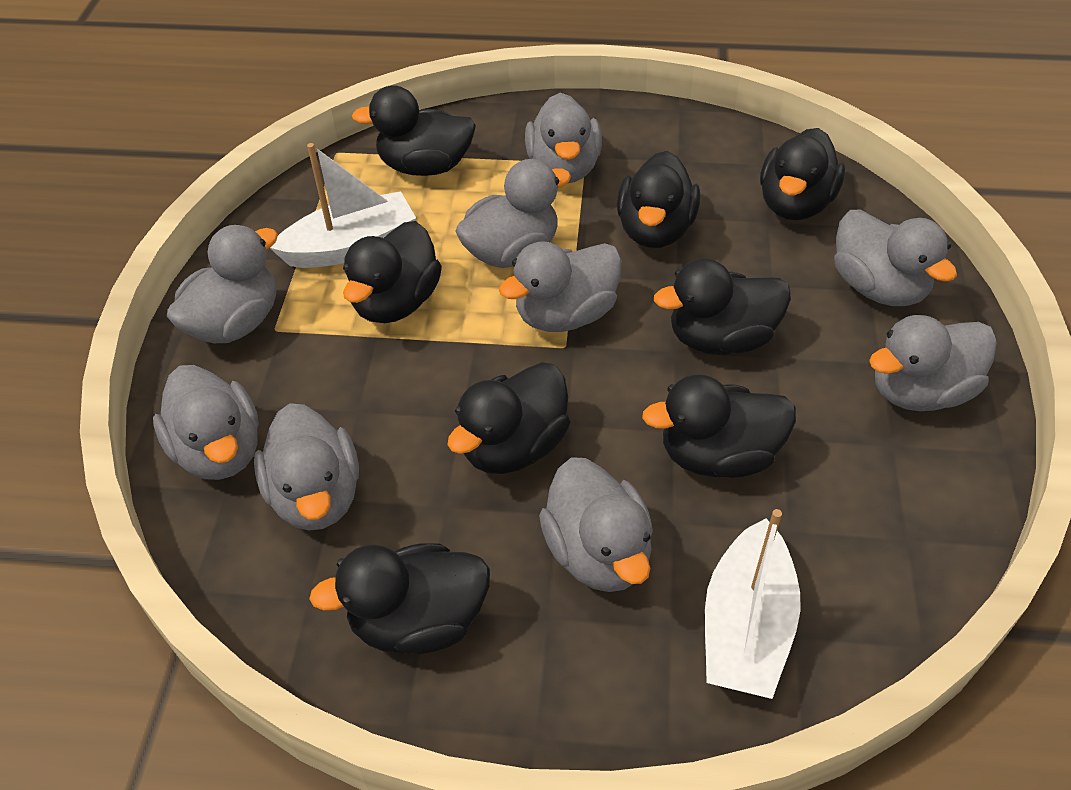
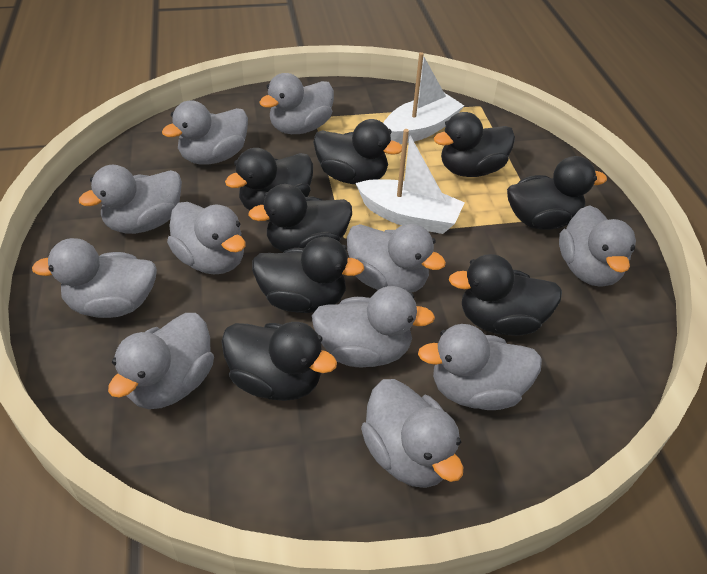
grey duck: 9 -> 11

